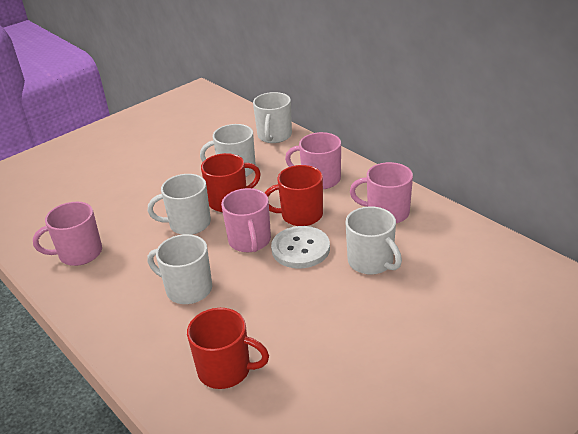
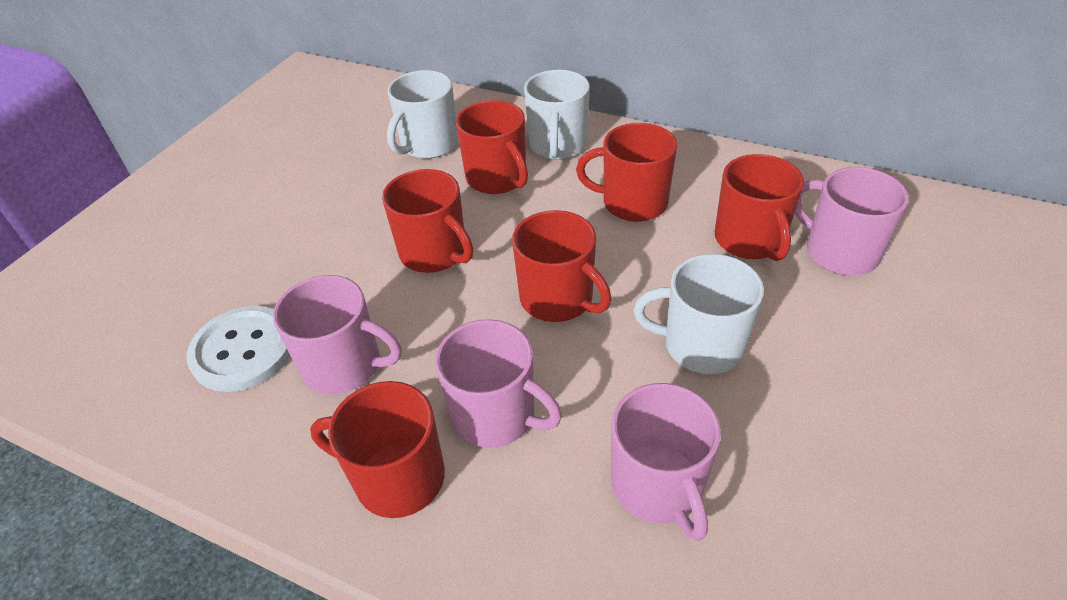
red mug: 3 -> 6
white mug: 5 -> 3

